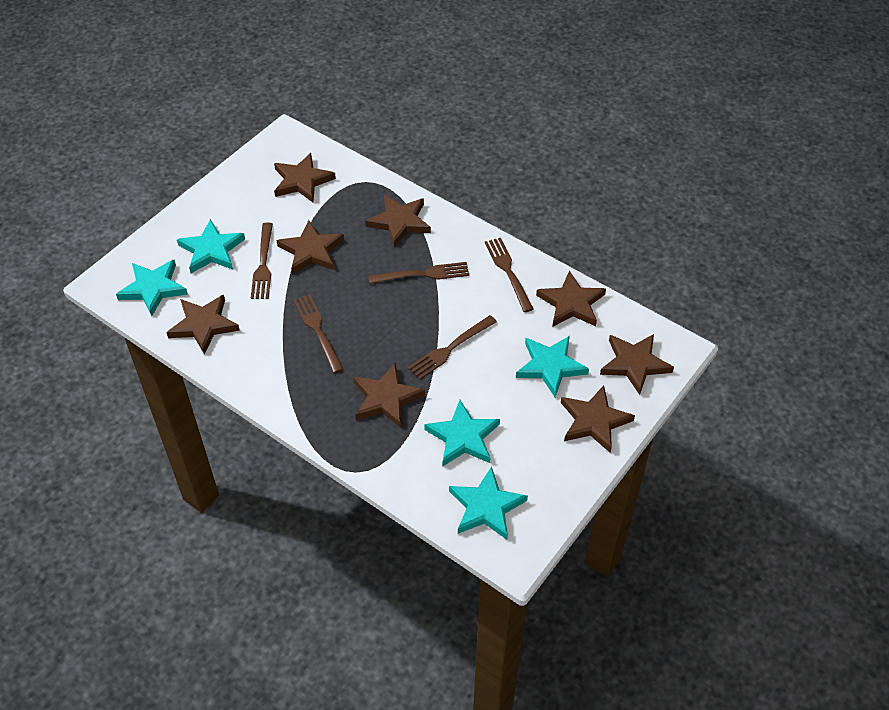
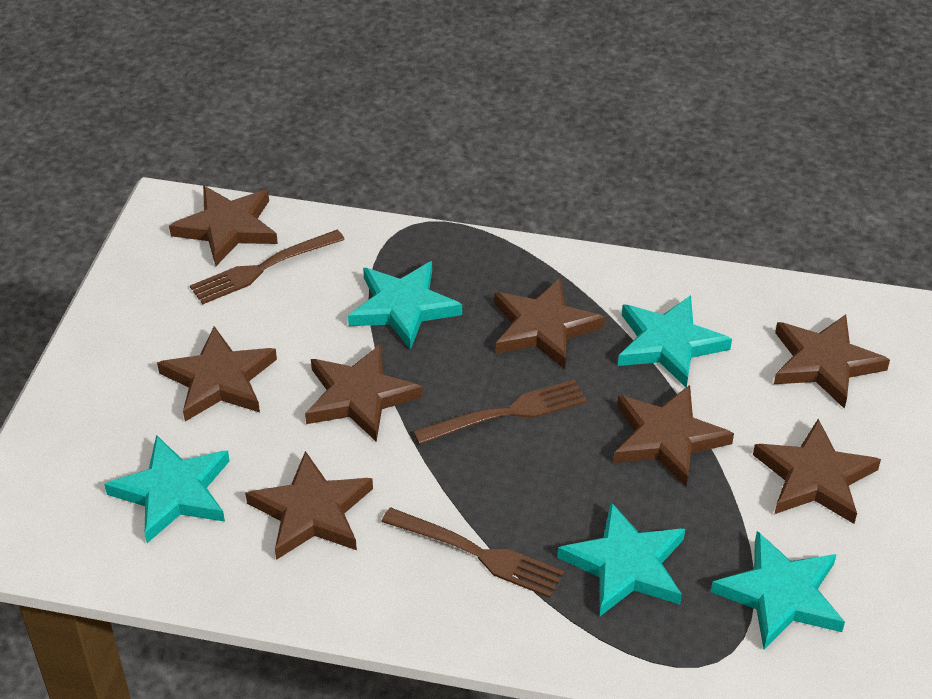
brown fork: 5 -> 3

